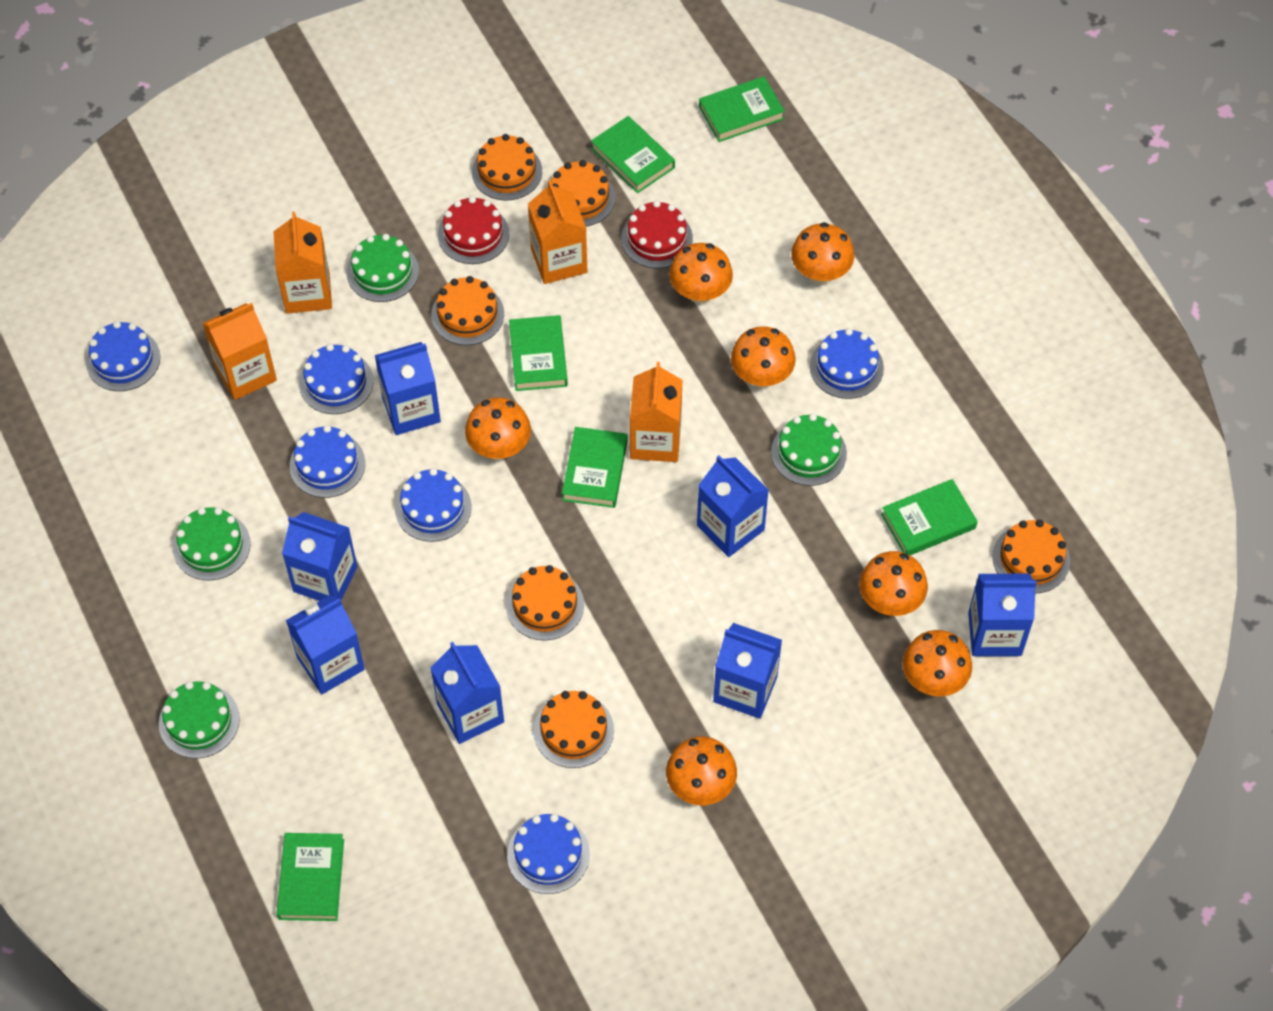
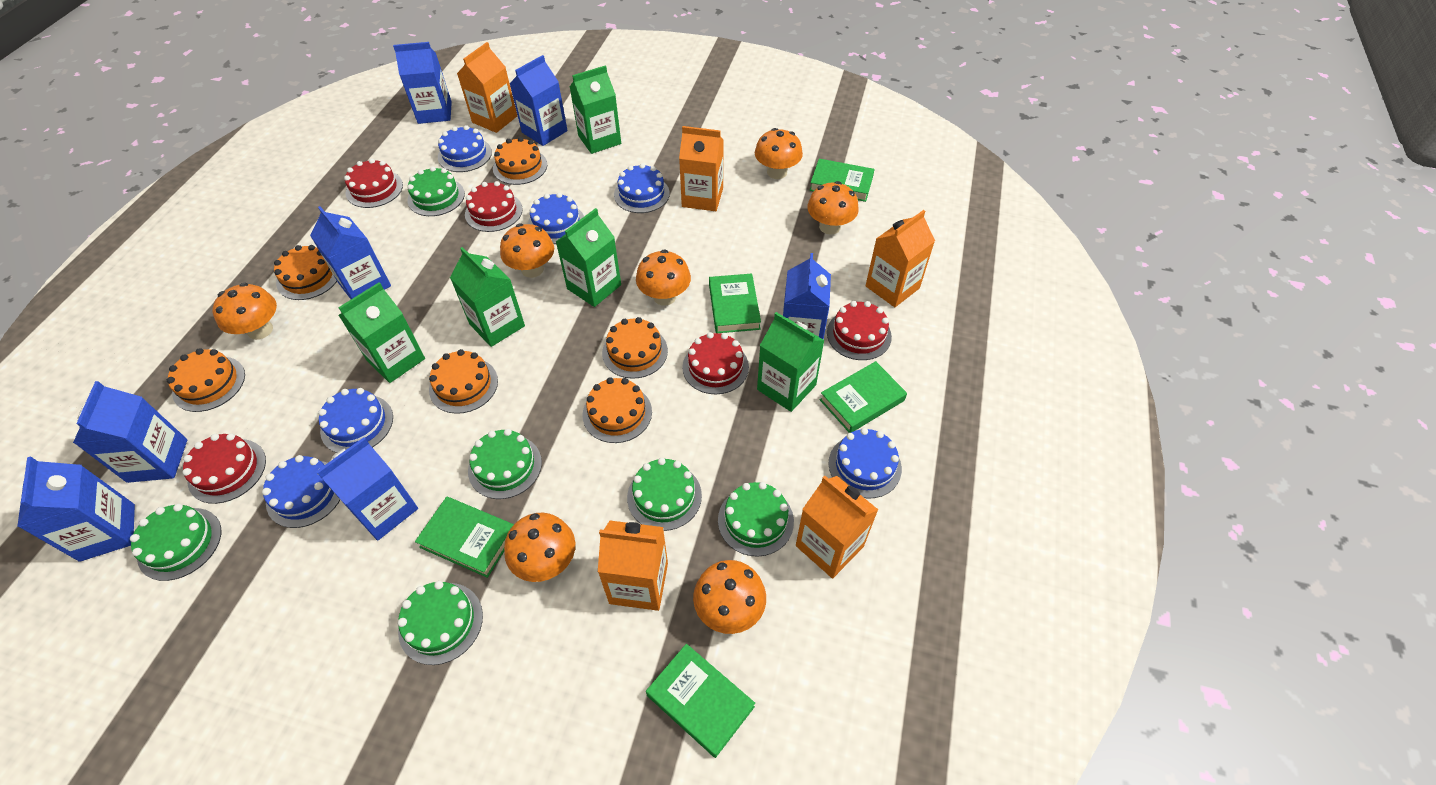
green book: 6 -> 5
green cake: 4 -> 6
green carton: 0 -> 5
orange carton: 4 -> 5
red cake: 2 -> 5

